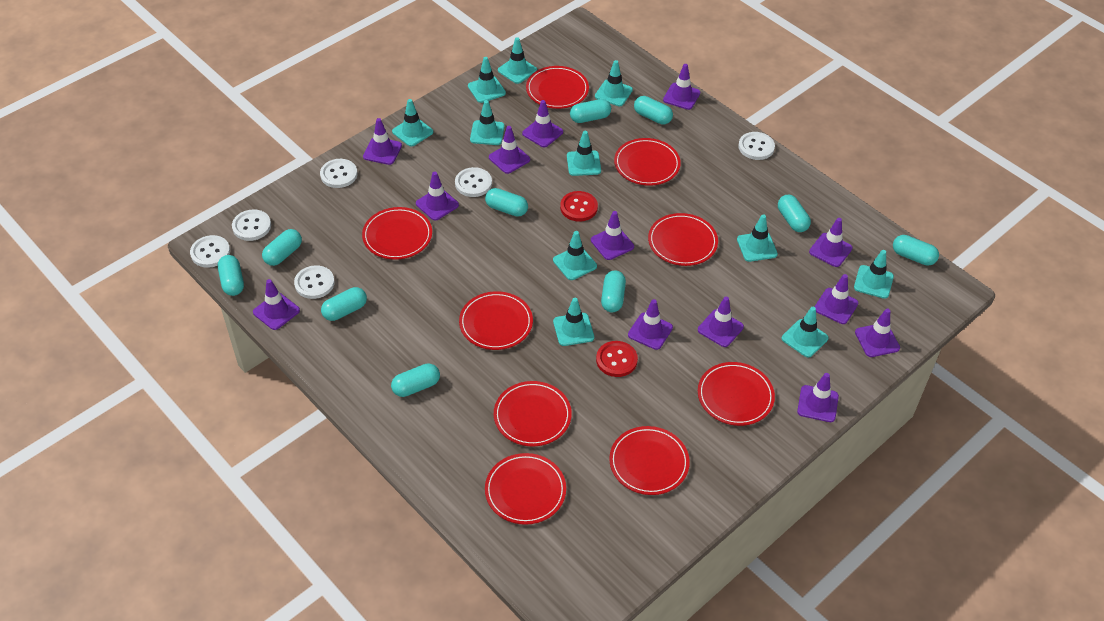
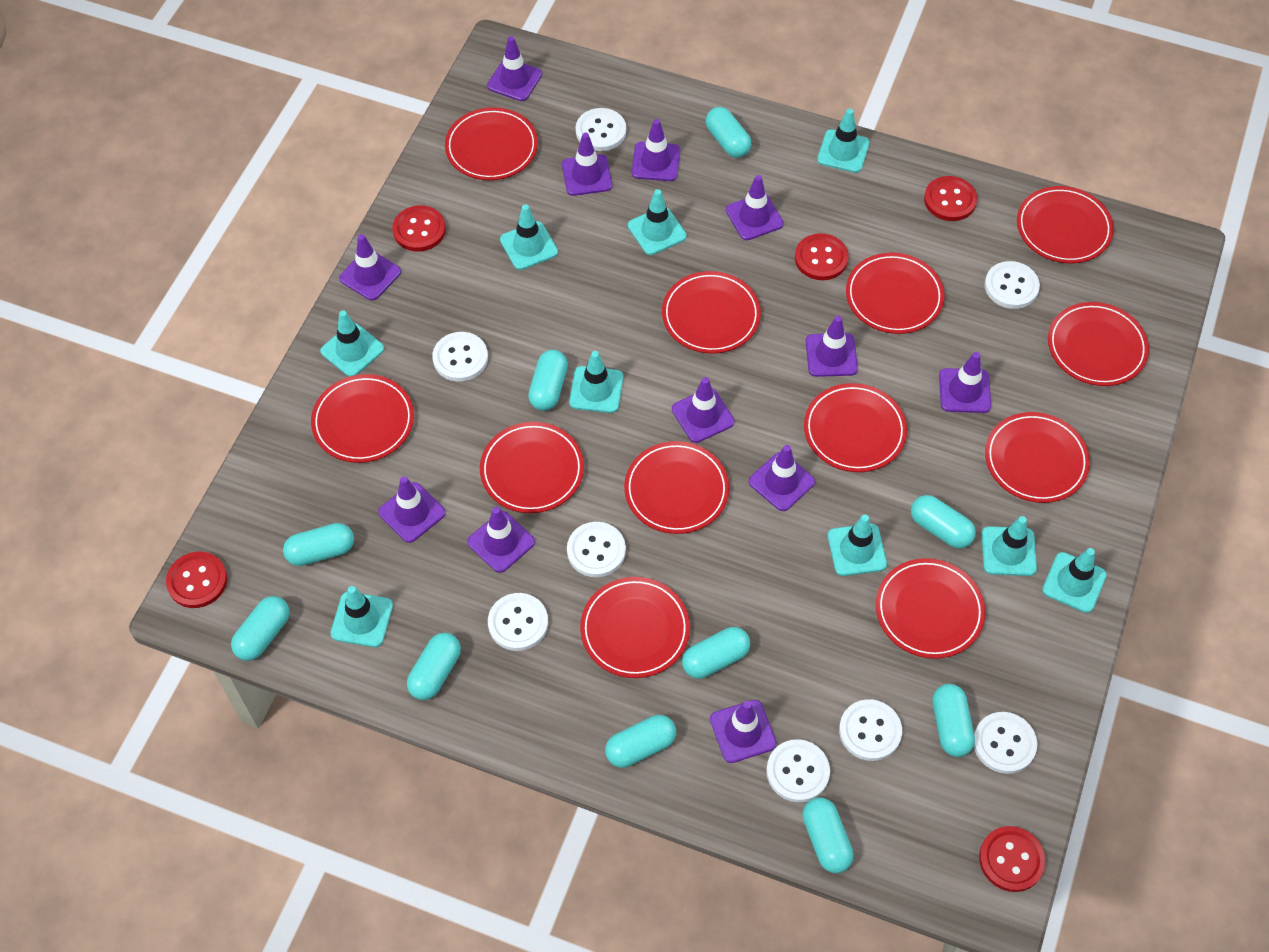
purple traffic cone: 13 -> 12
red button: 2 -> 5
red plate: 9 -> 12
turquoise traffic cone: 11 -> 9
white button: 6 -> 8

